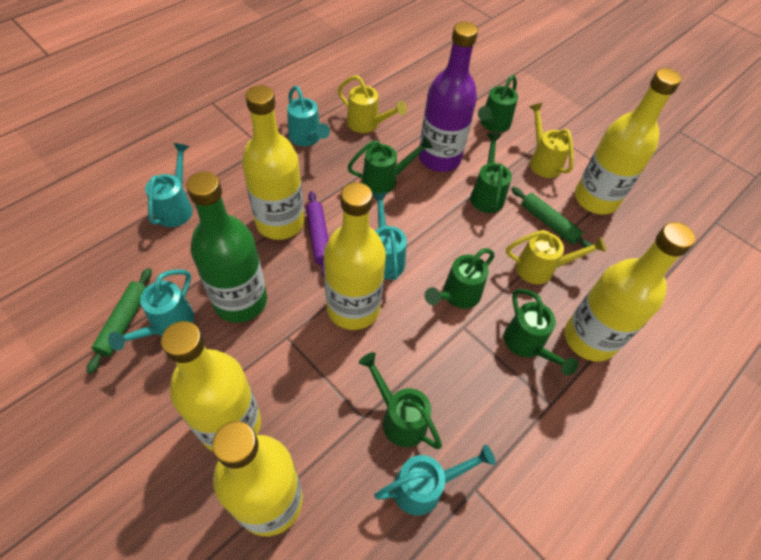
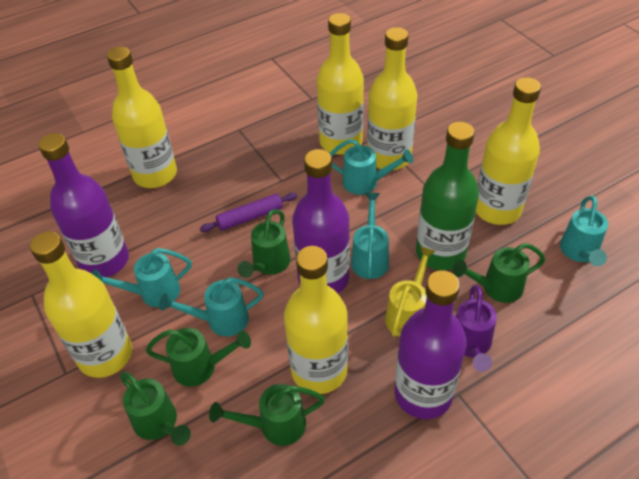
green rolling pin: 2 -> 0
green watering can: 6 -> 5
purple bottle: 1 -> 3
purple watering can: 0 -> 1
yellow watering can: 3 -> 1

